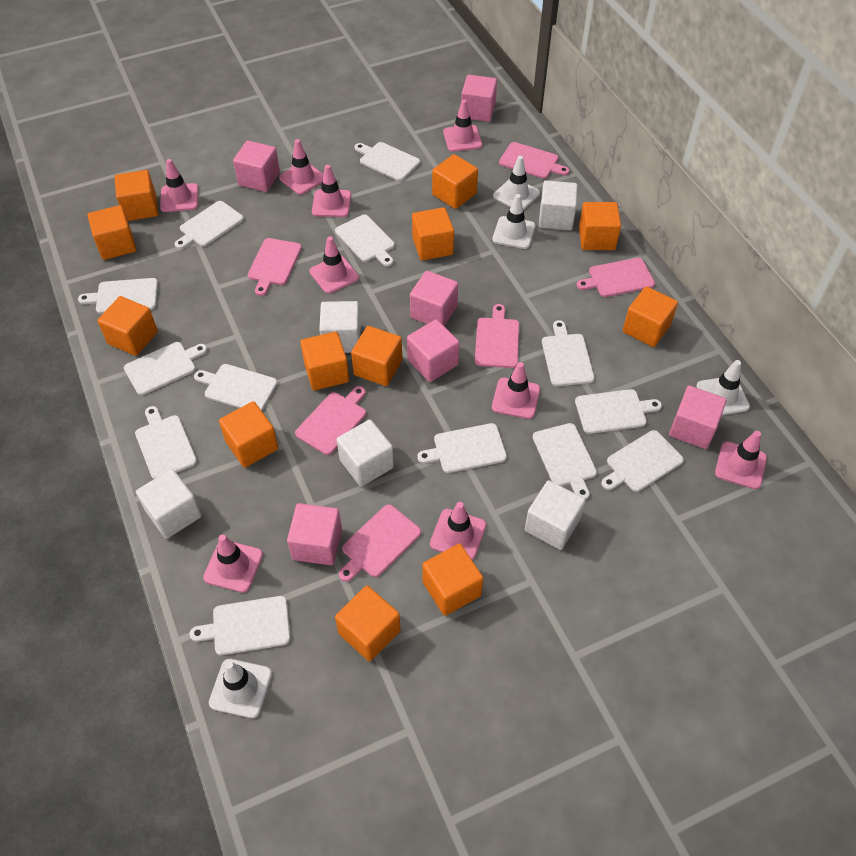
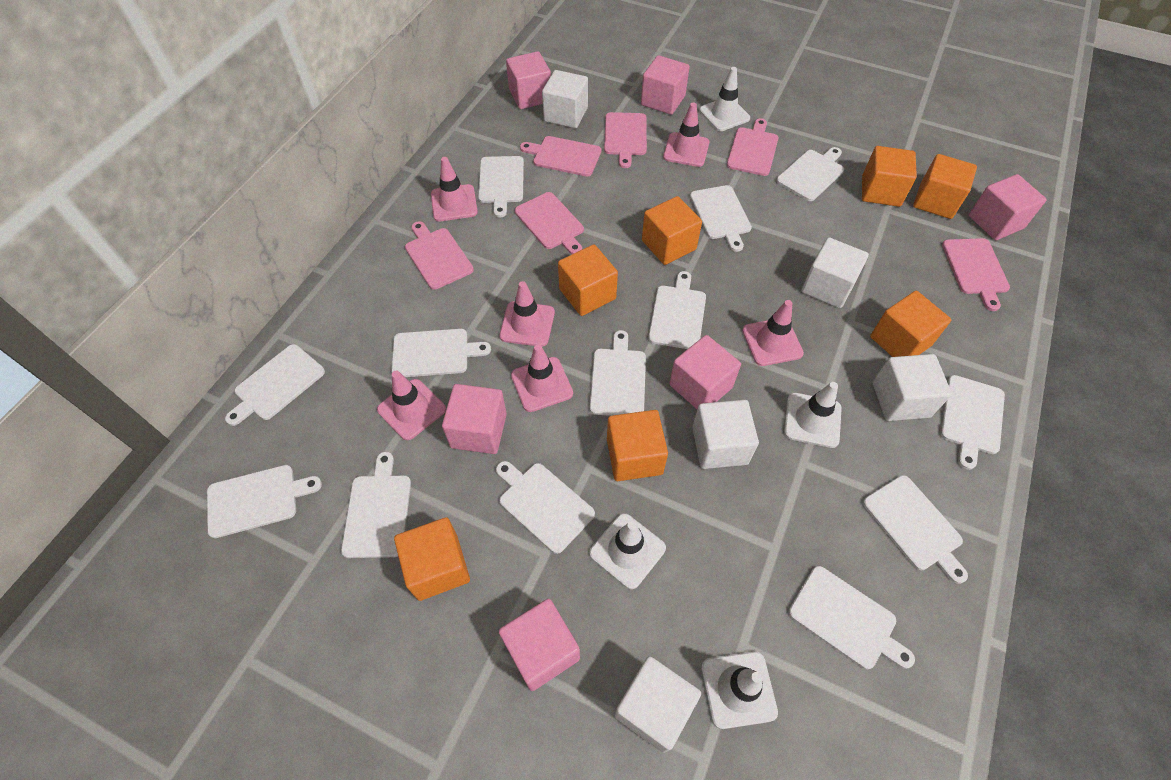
orange cube: 12 -> 7
pink traffic cone: 9 -> 6

